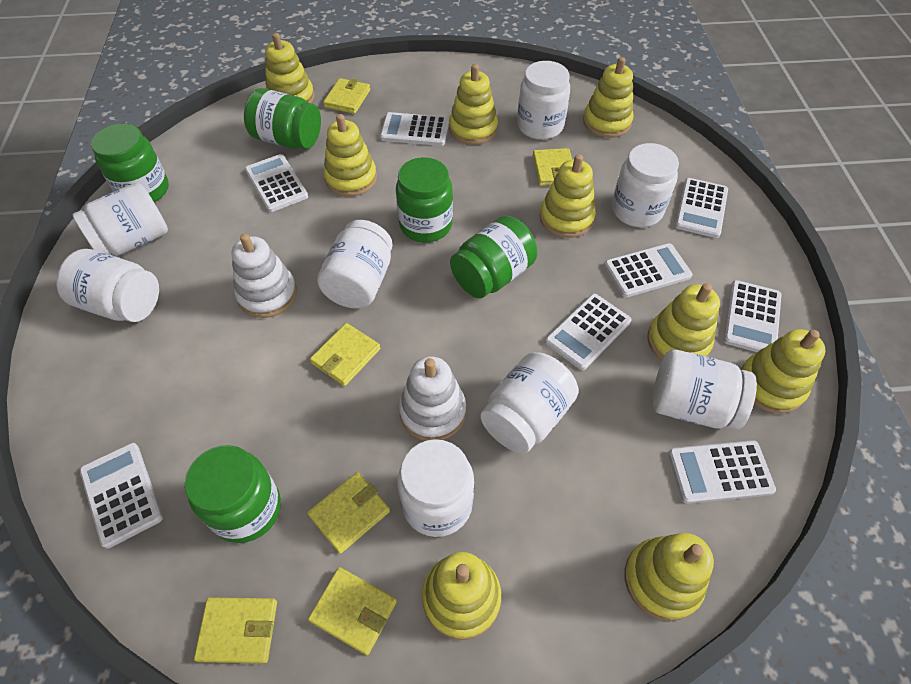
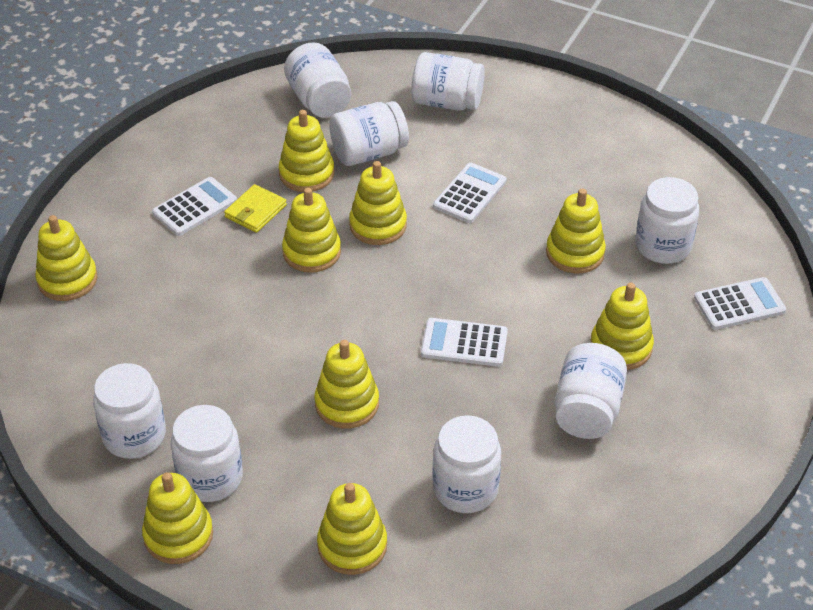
green jar: 5 -> 0
white calculator: 8 -> 4
white stacking toy: 2 -> 0
yellow wallet: 6 -> 1

